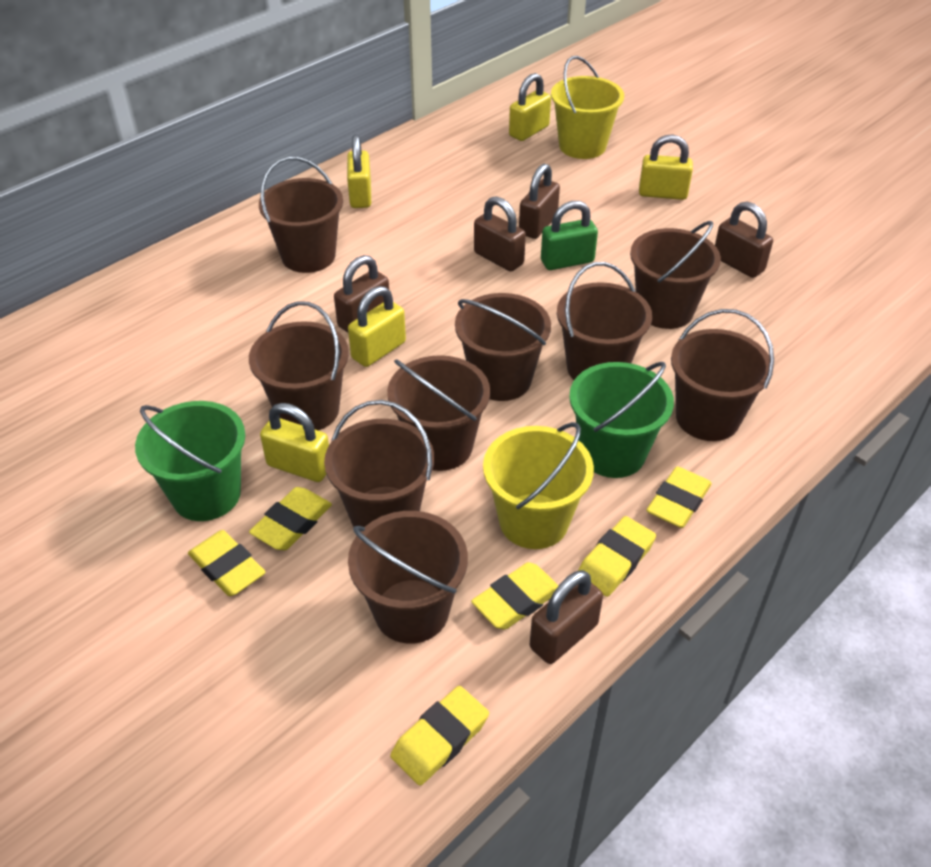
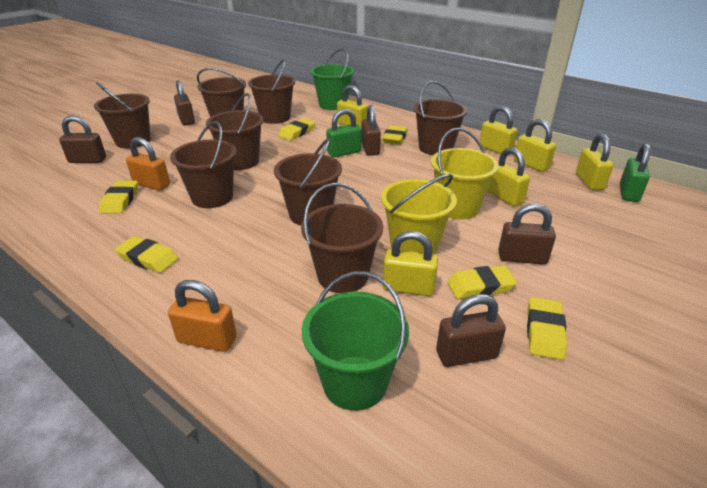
brown bucket: 9 -> 8
green padlock: 1 -> 2
orange padlock: 0 -> 2
yellow padlock: 5 -> 6

